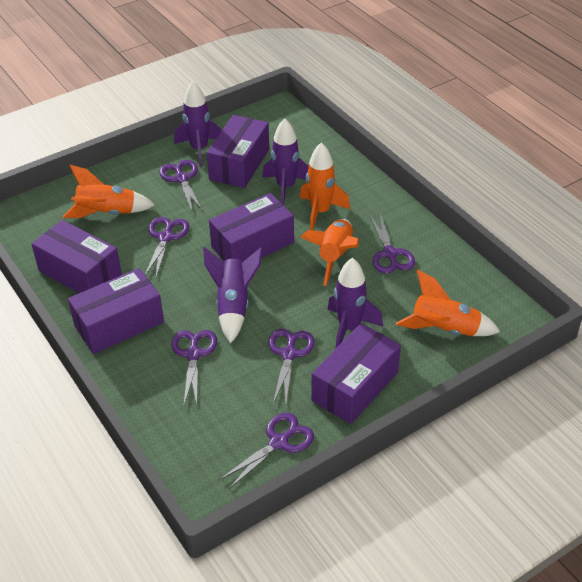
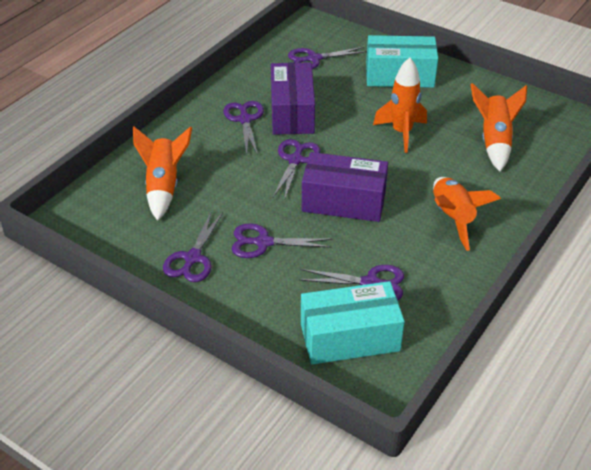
purple box: 5 -> 2
purple rocket: 4 -> 0
turquoise box: 0 -> 2

